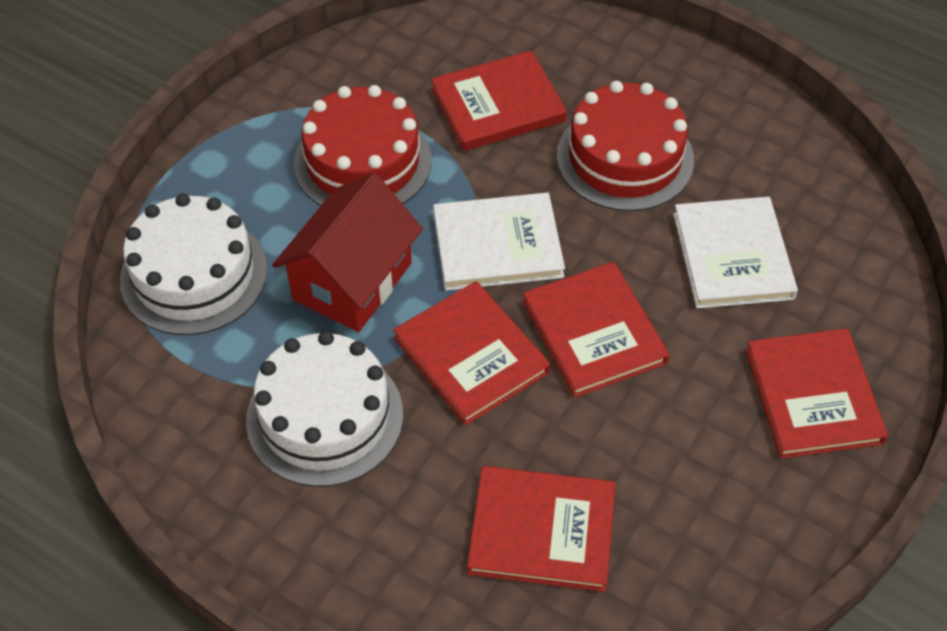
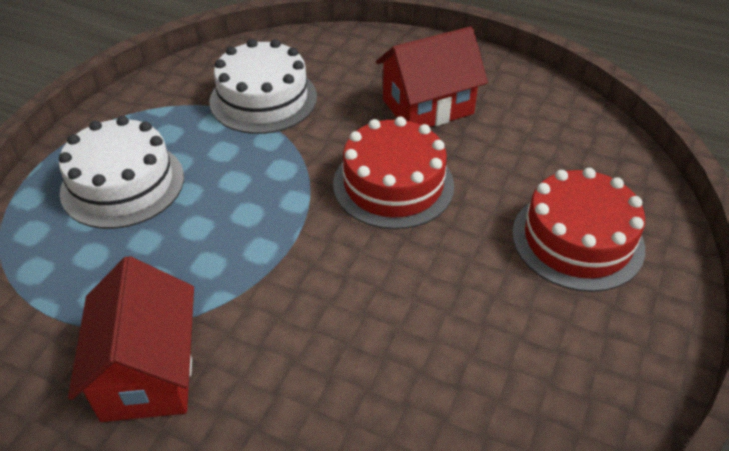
red book: 5 -> 0
red house: 1 -> 2
white book: 2 -> 0

